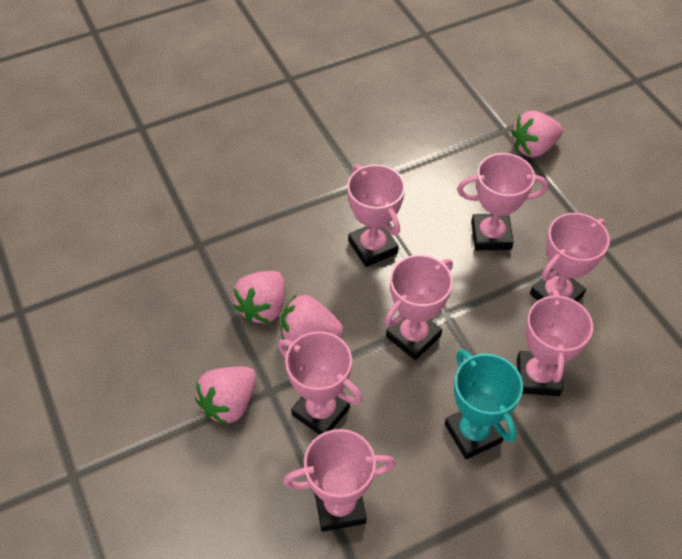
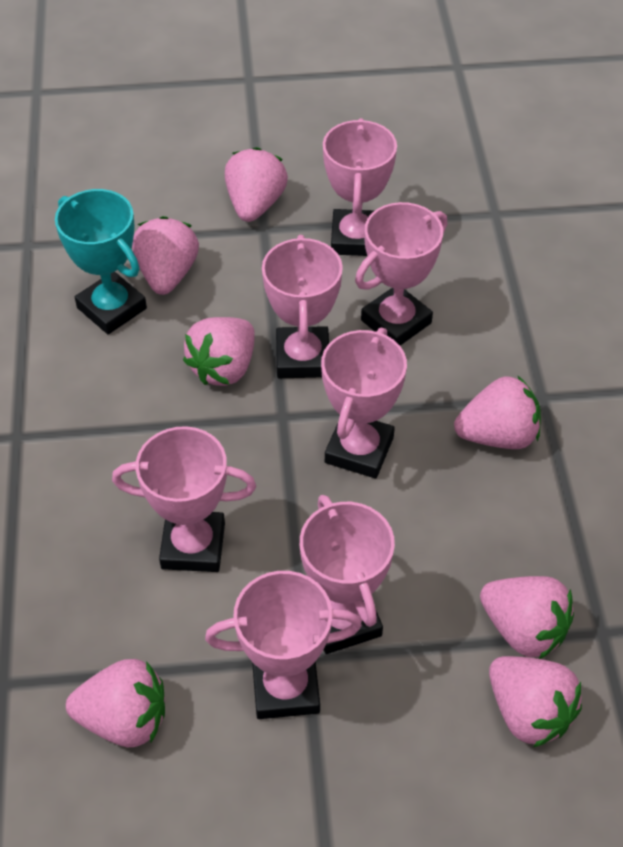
pink strawberry: 4 -> 7

